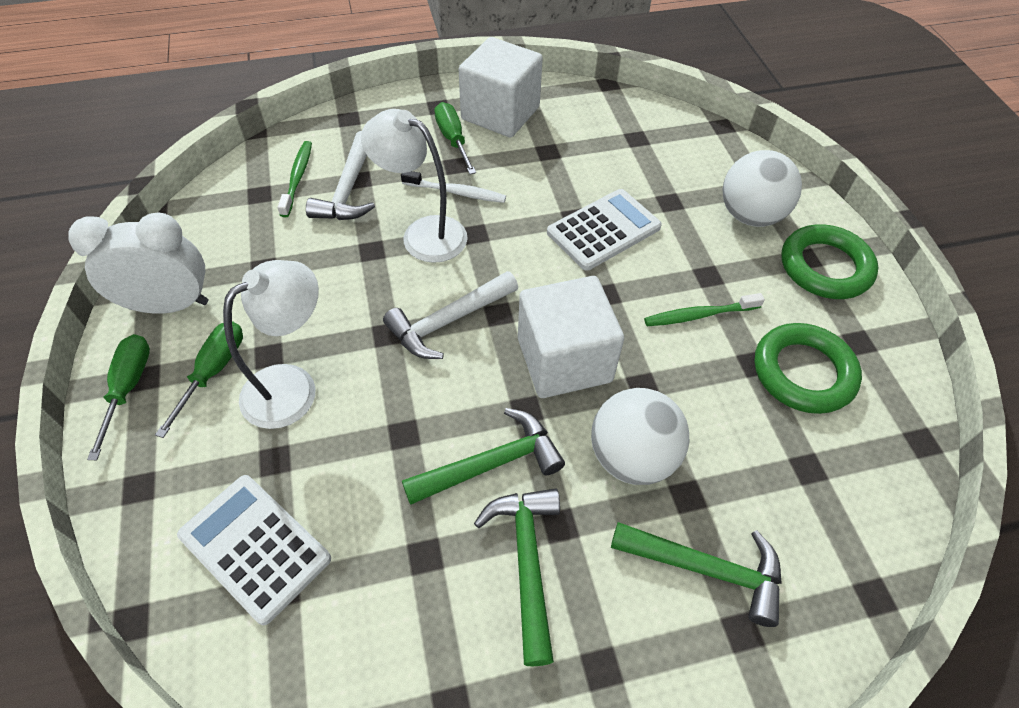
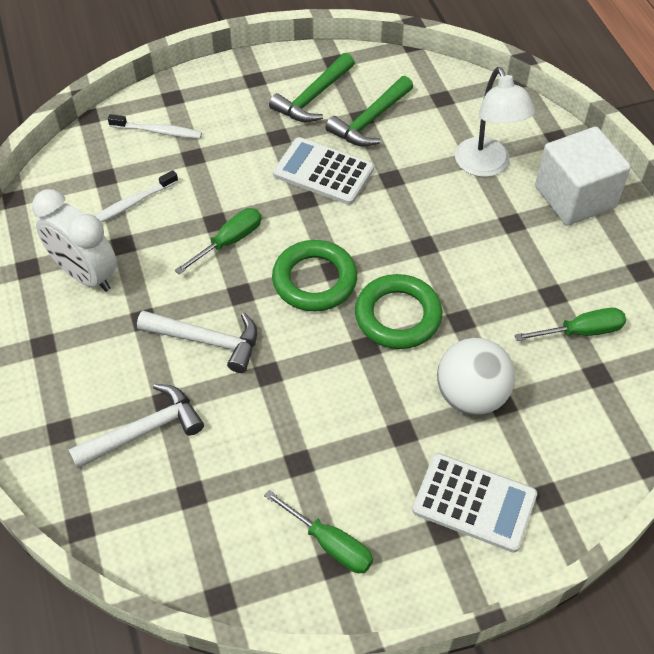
green hammer: 3 -> 2
green toothbrush: 2 -> 0
white ball: 2 -> 1
white cube: 2 -> 1
white lamp: 2 -> 1
white toothbrush: 1 -> 2

